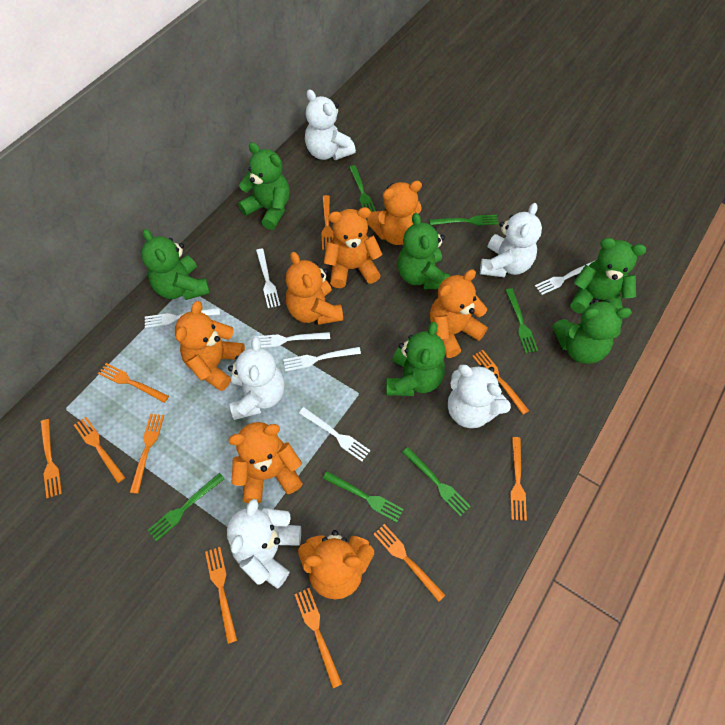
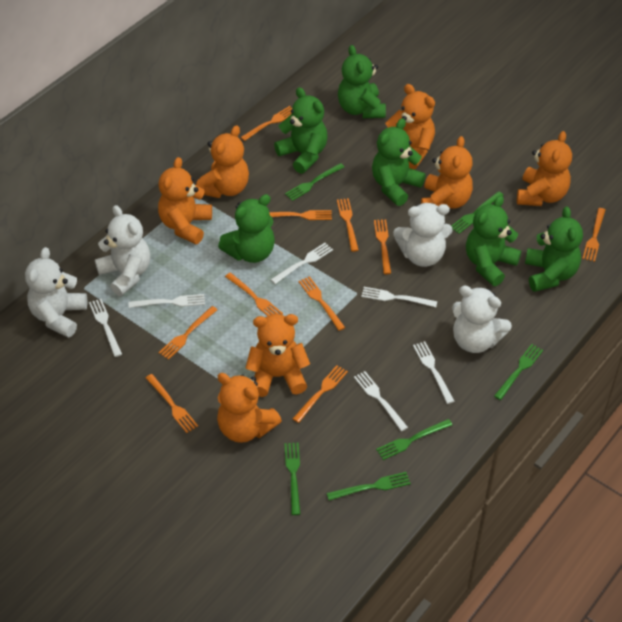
white teddy bear: 5 -> 4

